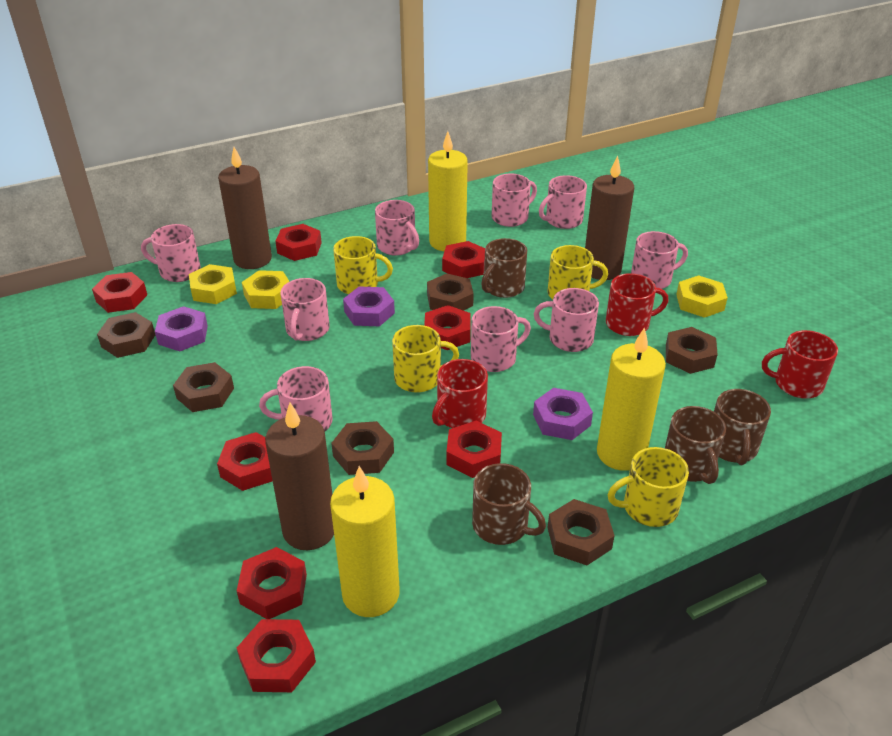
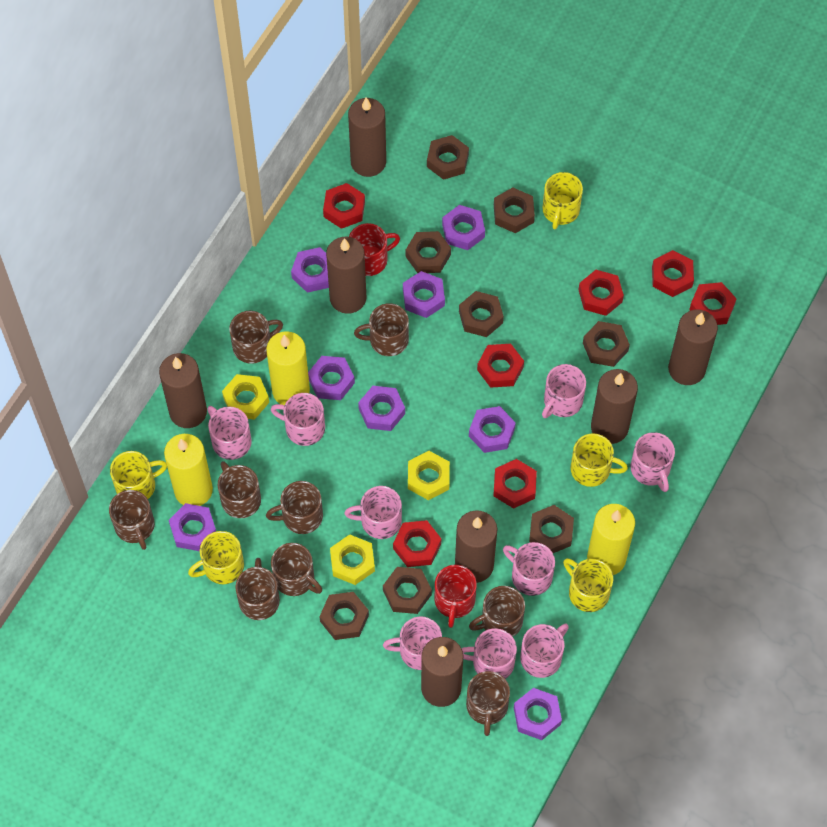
brown candle: 3 -> 7
brown mug: 4 -> 9
brown nut: 6 -> 8
purple nut: 3 -> 8
red mug: 3 -> 2
red nut: 8 -> 7
yellow mug: 4 -> 5

